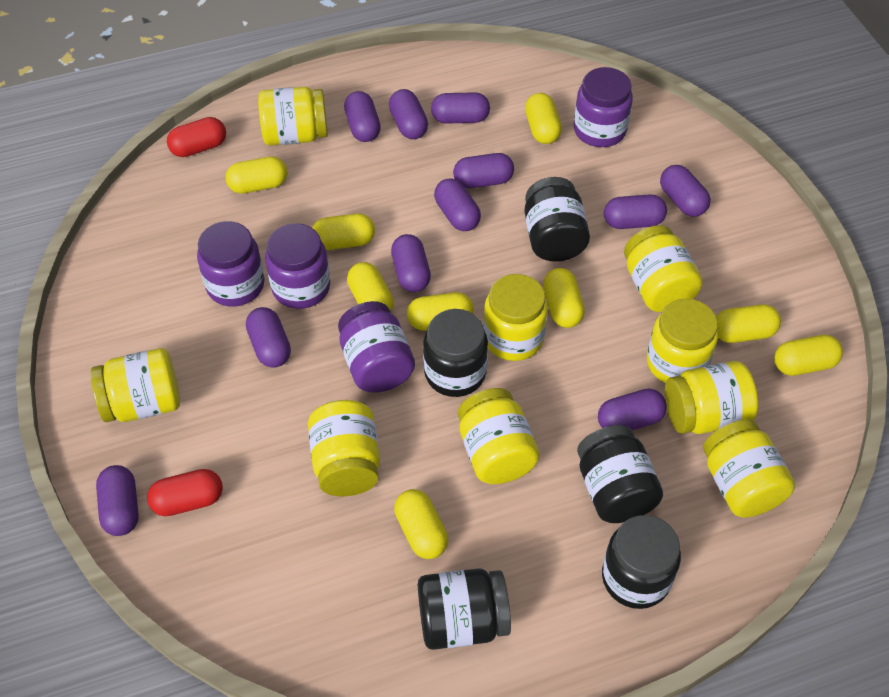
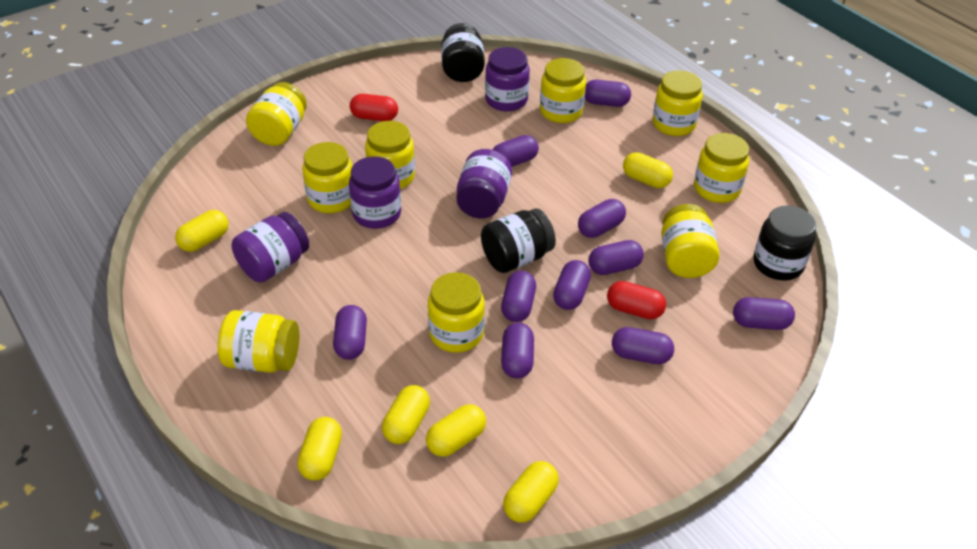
black jar: 5 -> 3
purple capsule: 11 -> 10
yellow capsule: 9 -> 6

